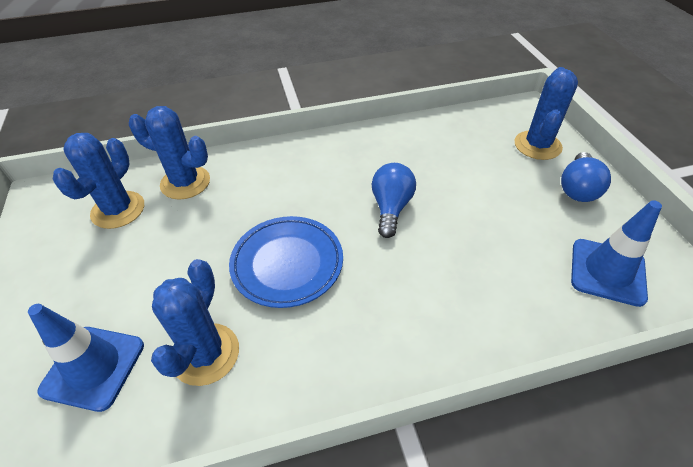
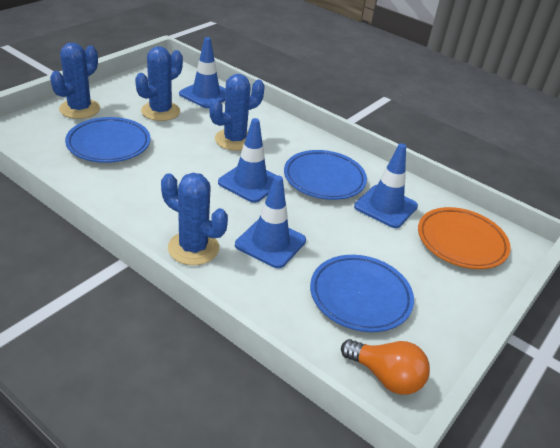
blue light bulb: 2 -> 0
blue plate: 1 -> 3
blue traffic cone: 2 -> 4
orange light bulb: 0 -> 1
orange plate: 0 -> 1

